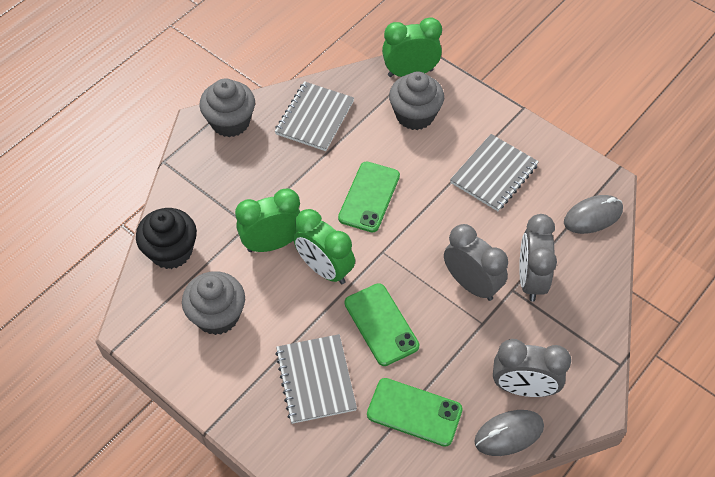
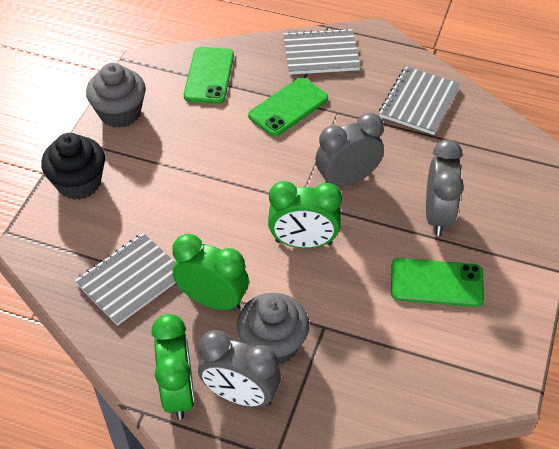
grey cupcake: 3 -> 2
grey mouse: 2 -> 0

